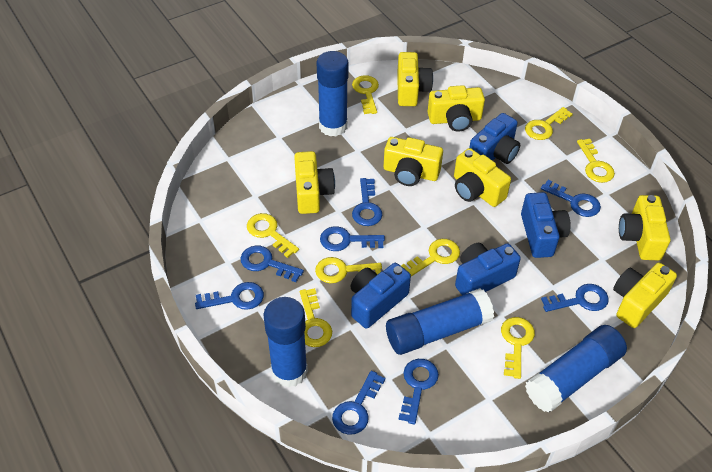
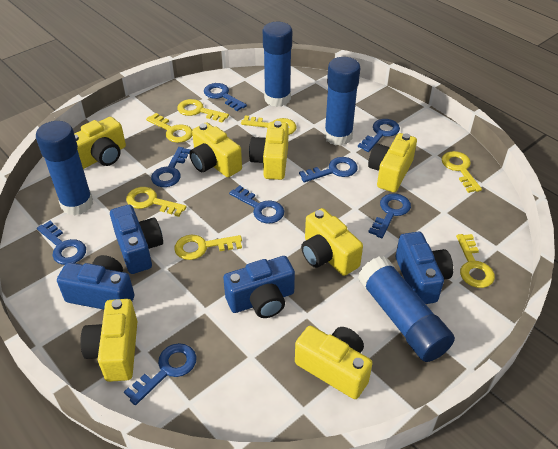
yellow key: 8 -> 7

